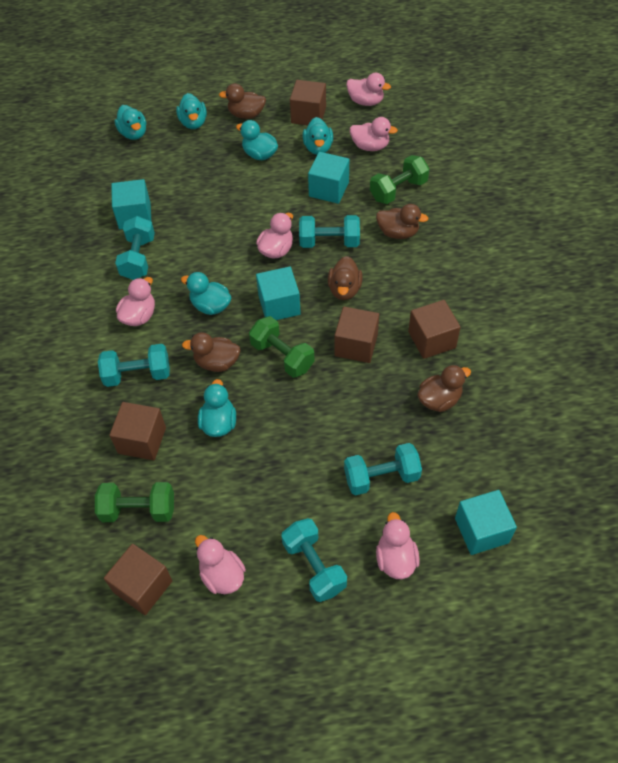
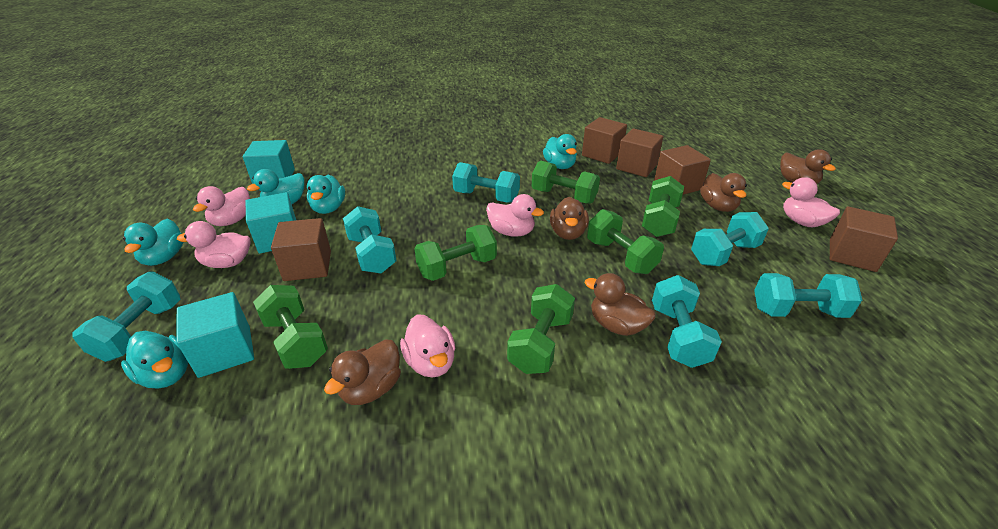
green dumbbell: 3 -> 6
pink duck: 6 -> 5
turquoise cube: 4 -> 3
turquoise duck: 6 -> 5
turquoise dumbbell: 5 -> 6

